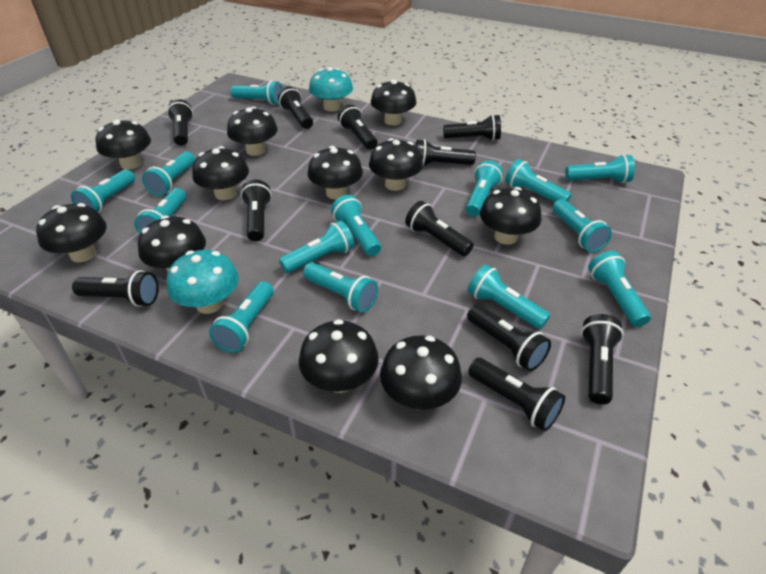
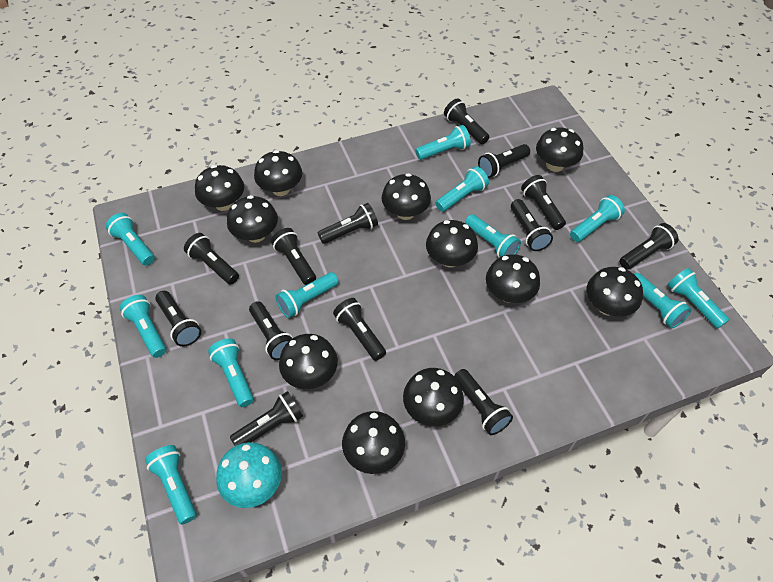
black flashlight: 11 -> 13
turquoise flashlight: 14 -> 11
turquoise mushroom: 2 -> 1

